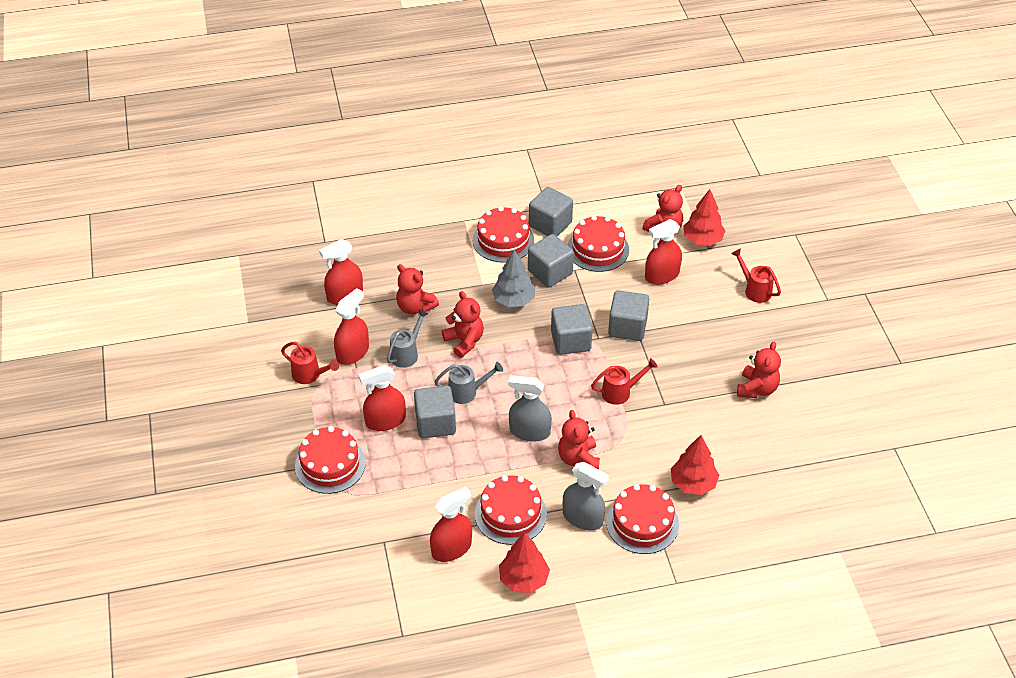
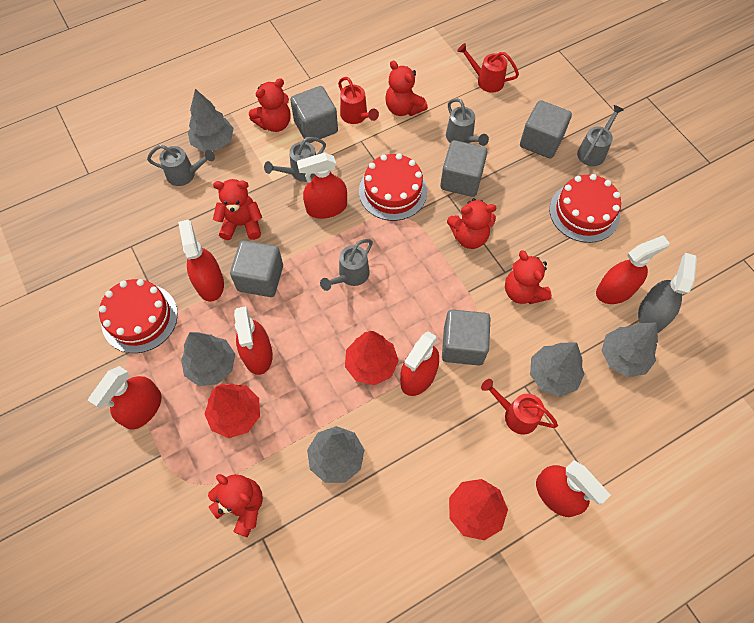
grey spray bottle: 2 -> 1
grey tree: 1 -> 5
grey watering can: 2 -> 5
red cake: 5 -> 3
red spray bottle: 5 -> 7
red teddy bear: 5 -> 6

